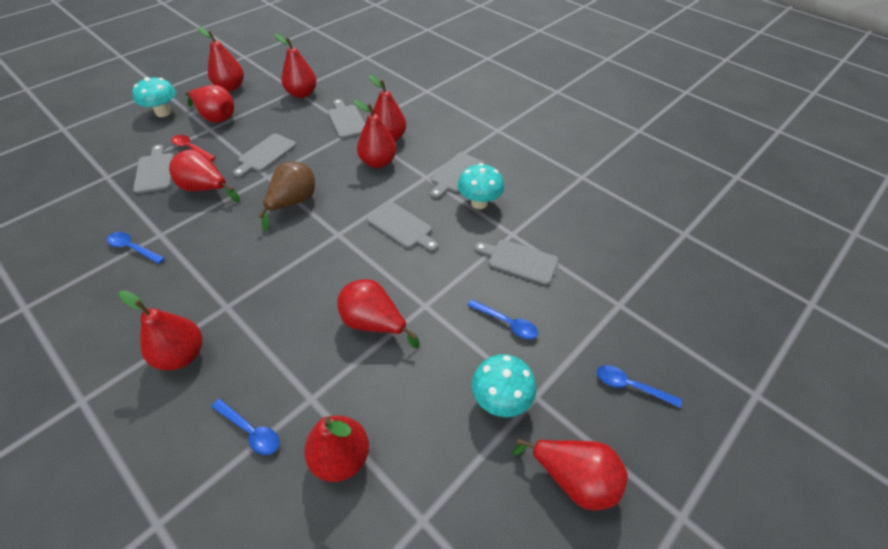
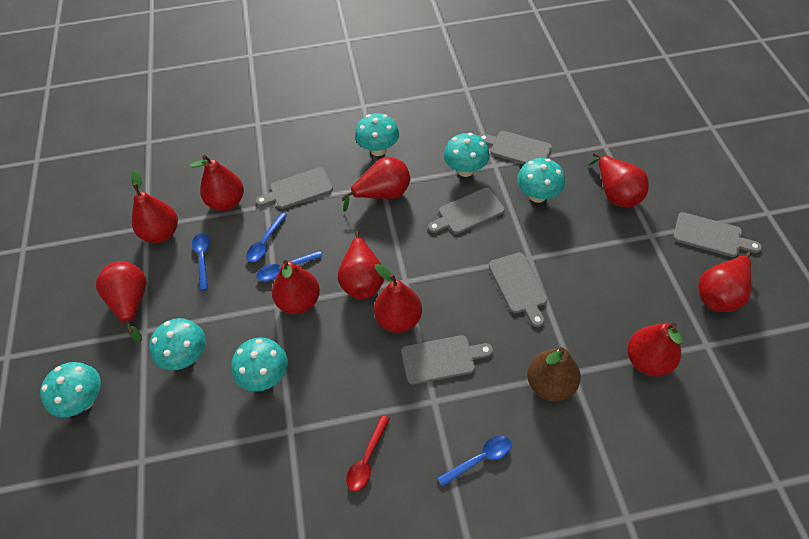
turquoise mushroom: 3 -> 6

